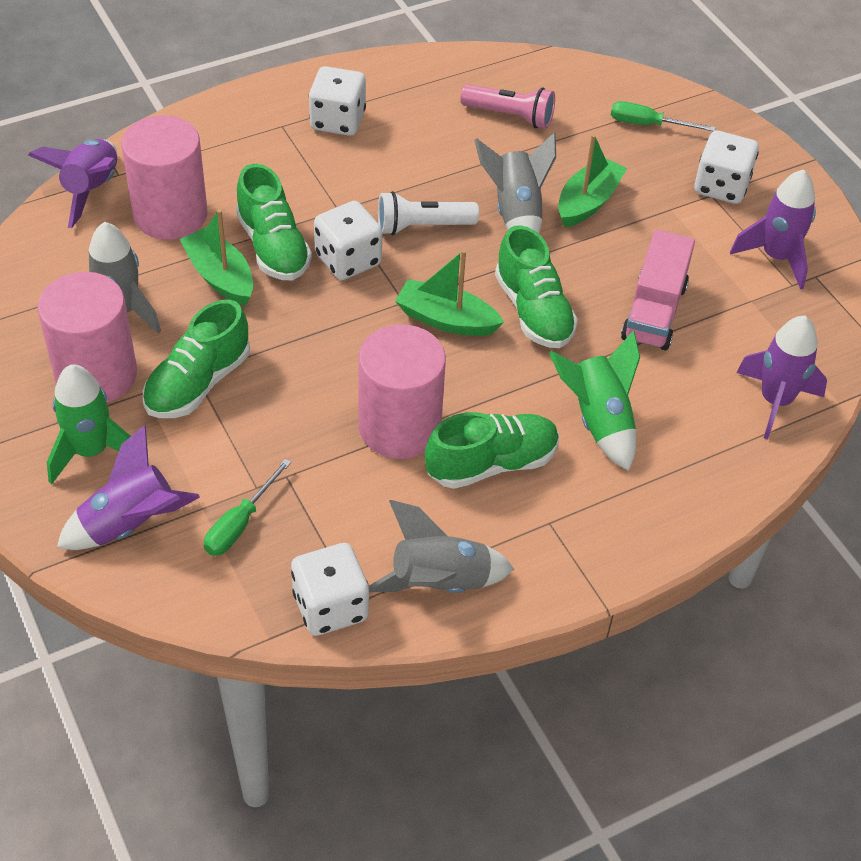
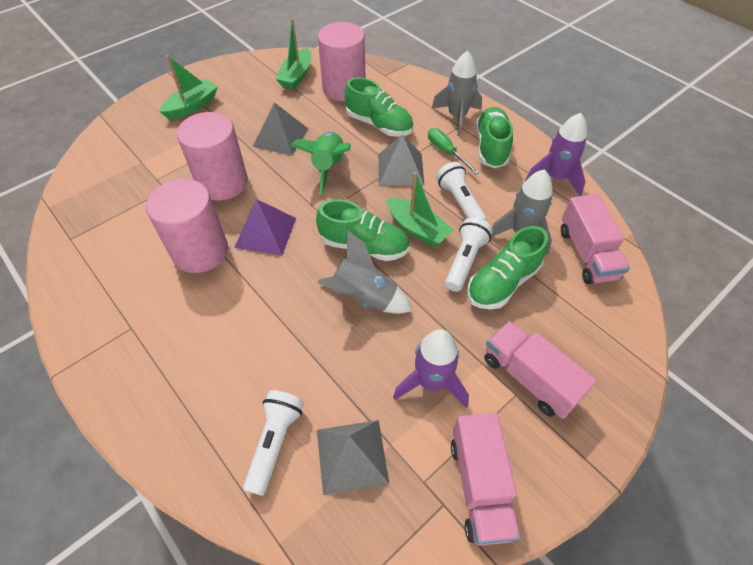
green rocket: 2 -> 1
green screwdriver: 2 -> 1
grey pyramid: 0 -> 3
pink flashlight: 1 -> 0
pink truck: 1 -> 3
purple pyramid: 0 -> 1
purple rocket: 4 -> 2
white dice: 4 -> 0
white flashlight: 1 -> 3

